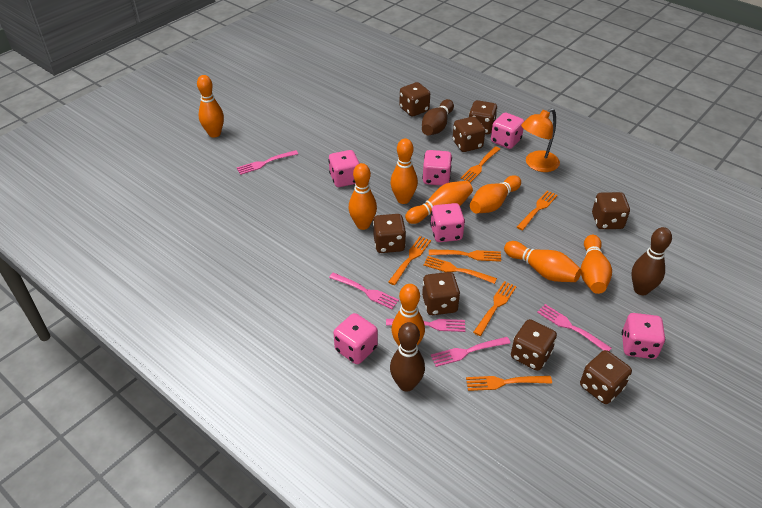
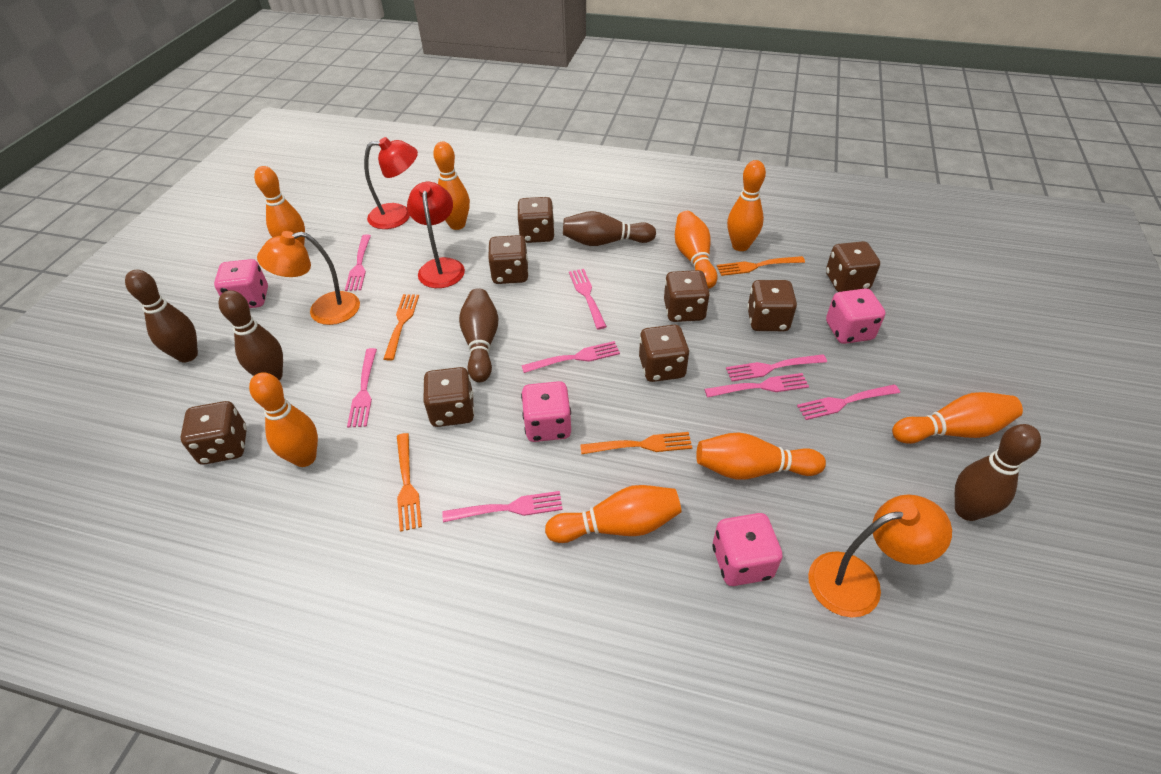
brown bowling pin: 3 -> 5
orange fork: 7 -> 4
orange lamp: 1 -> 2
pink dice: 6 -> 4
pink fork: 5 -> 8
red lamp: 0 -> 2

